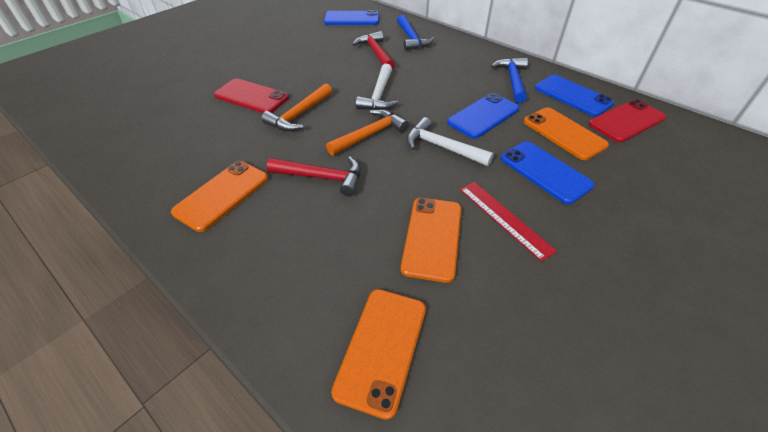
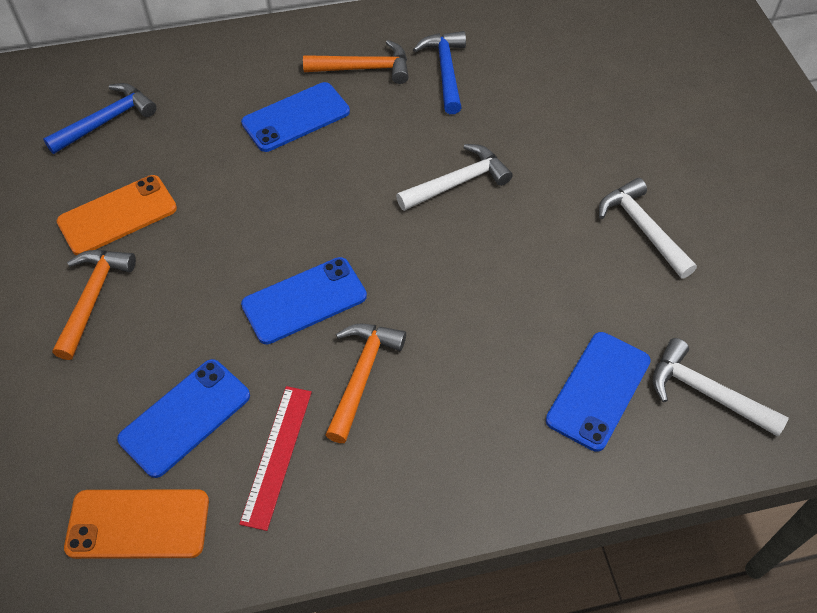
orange hammer: 2 -> 3
orange phone: 4 -> 2
red hammer: 2 -> 0
red phone: 2 -> 0
white hammer: 2 -> 3

